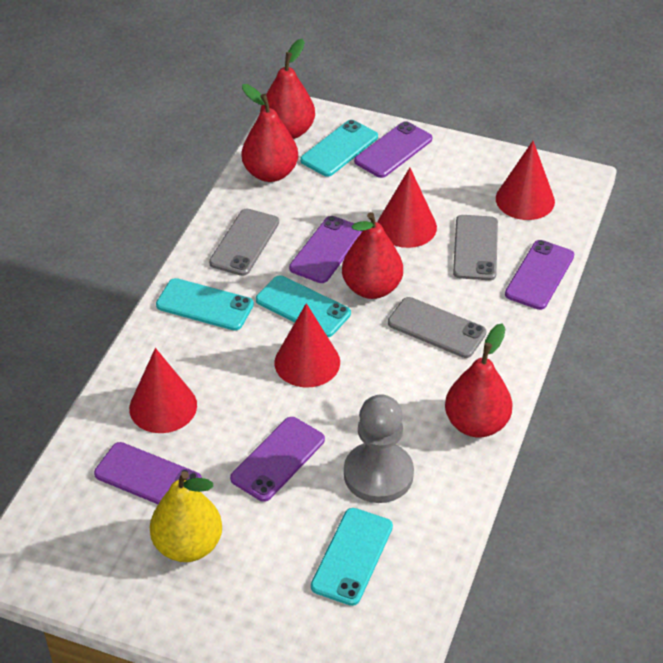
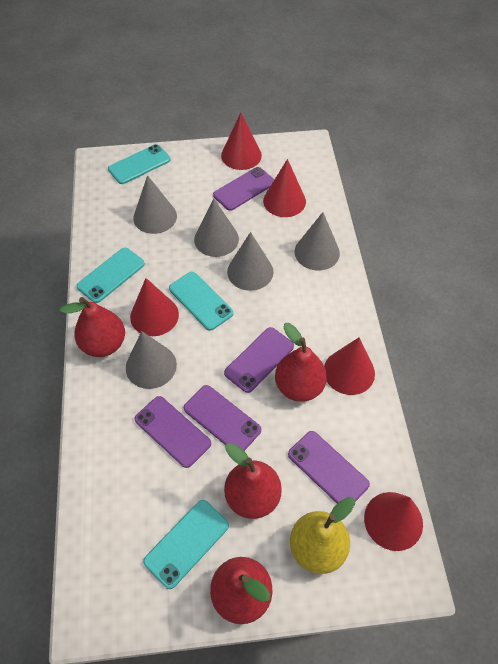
grey cone: 0 -> 5
grey pawn: 1 -> 0
grey phone: 3 -> 0
red cone: 4 -> 5

